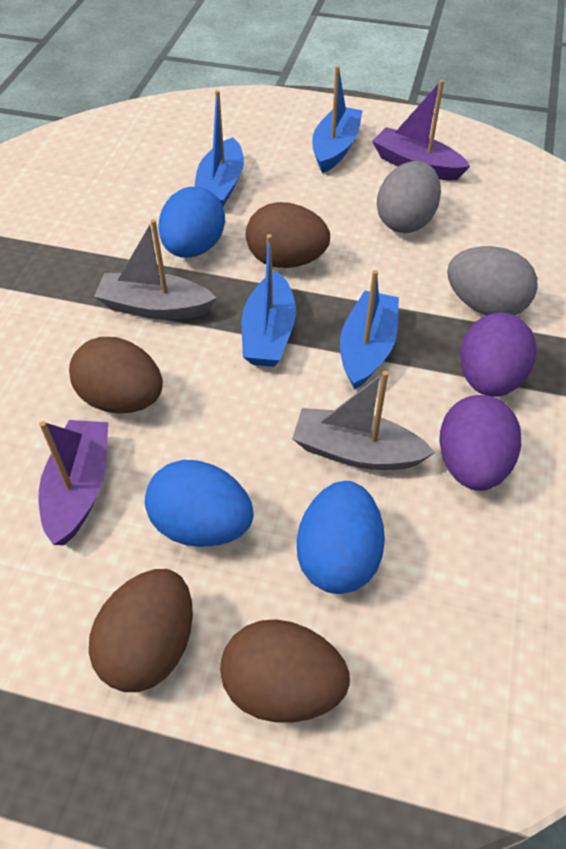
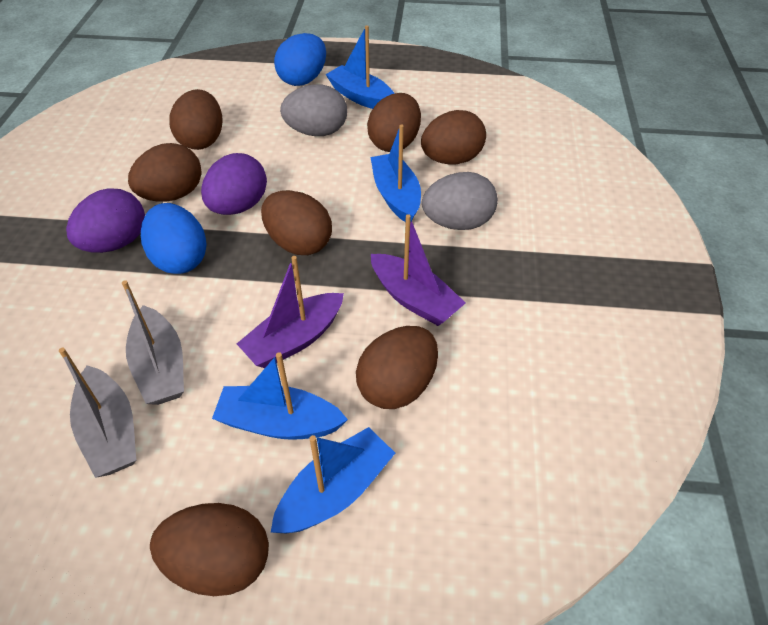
blue egg: 3 -> 2
brown egg: 4 -> 7

